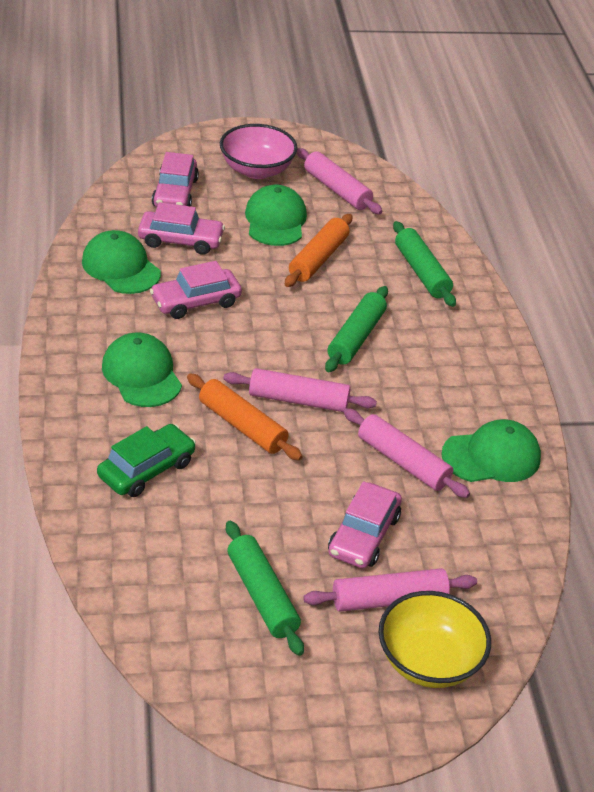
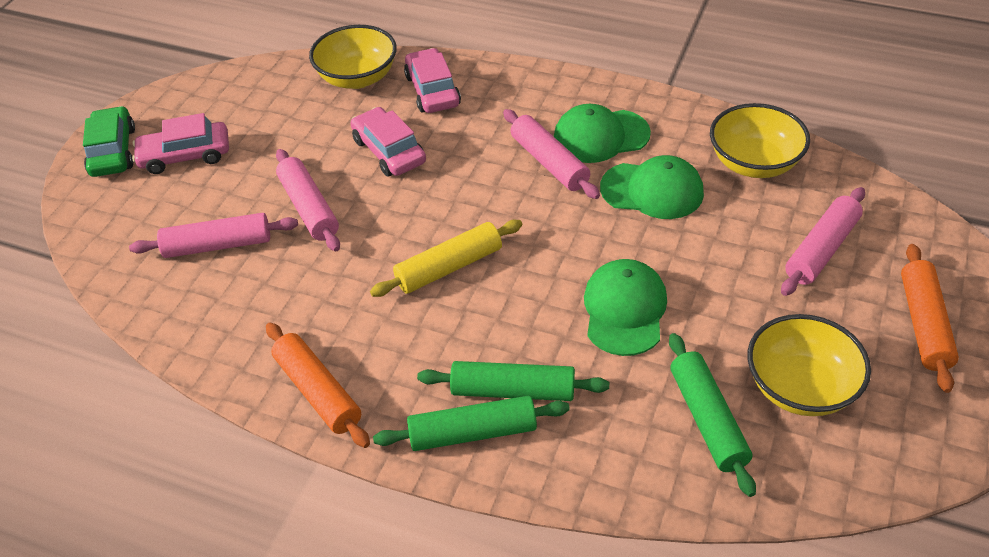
green cap: 4 -> 3
pink bowl: 1 -> 0
pink car: 4 -> 3
yellow bowl: 1 -> 3
yellow rolling pin: 0 -> 1

